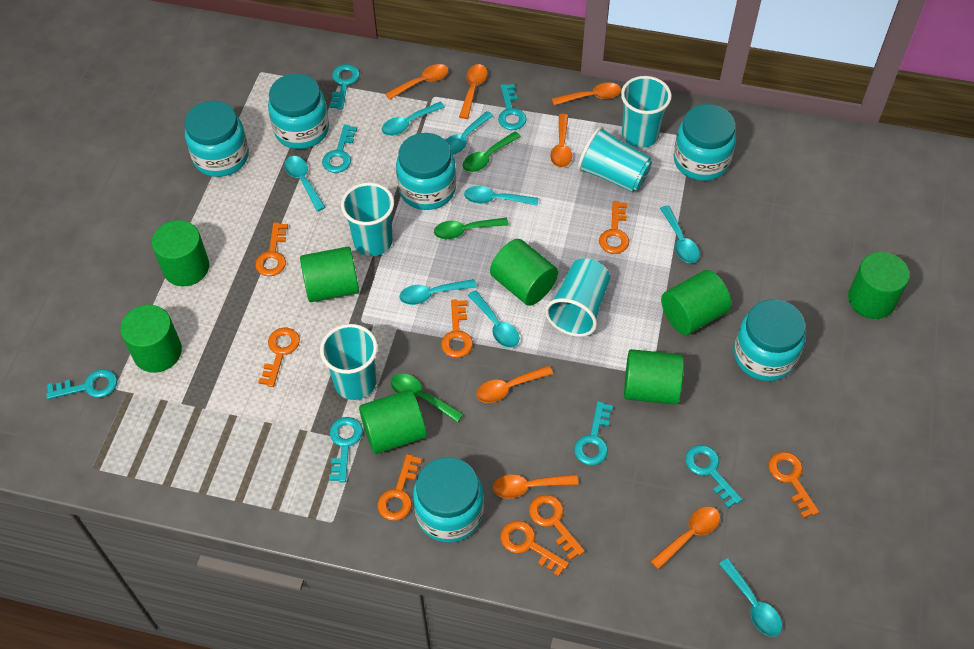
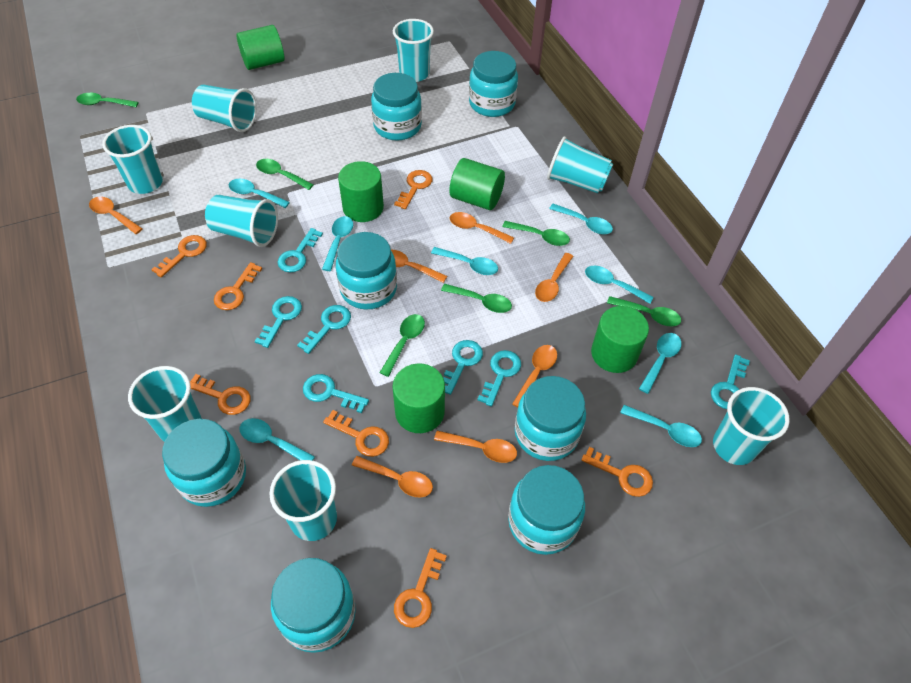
green cylinder: 8 -> 5
green spoon: 3 -> 6
orange key: 8 -> 7
turquoise cup: 5 -> 8
turquoise jar: 6 -> 7

